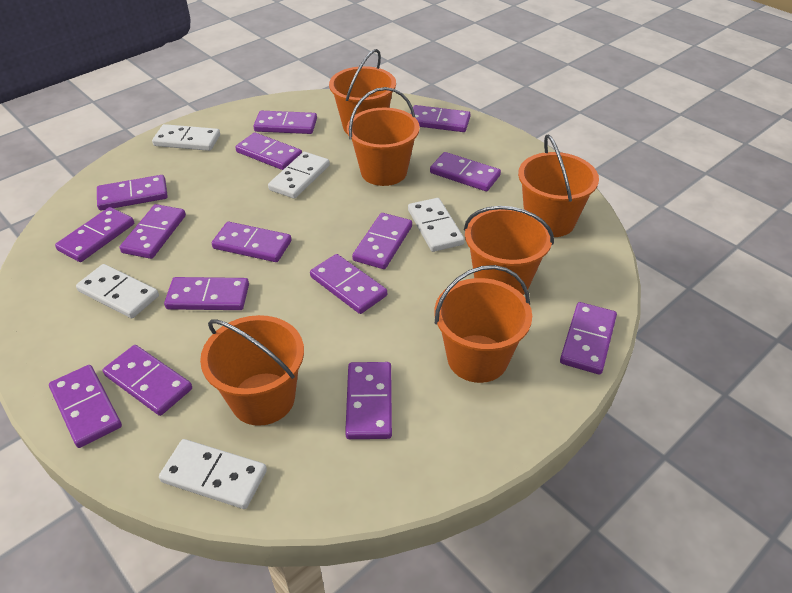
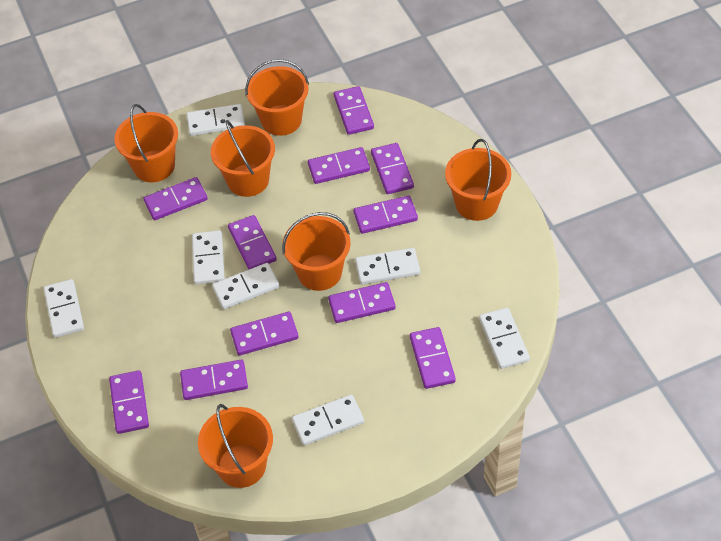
purple domino: 15 -> 11
white domino: 5 -> 7

